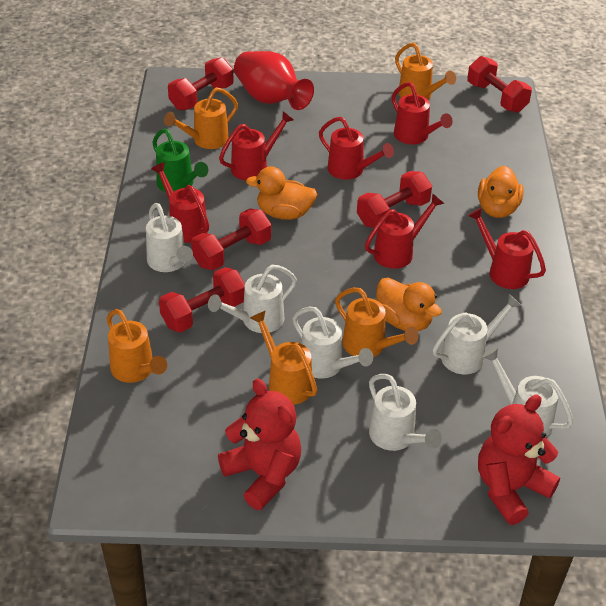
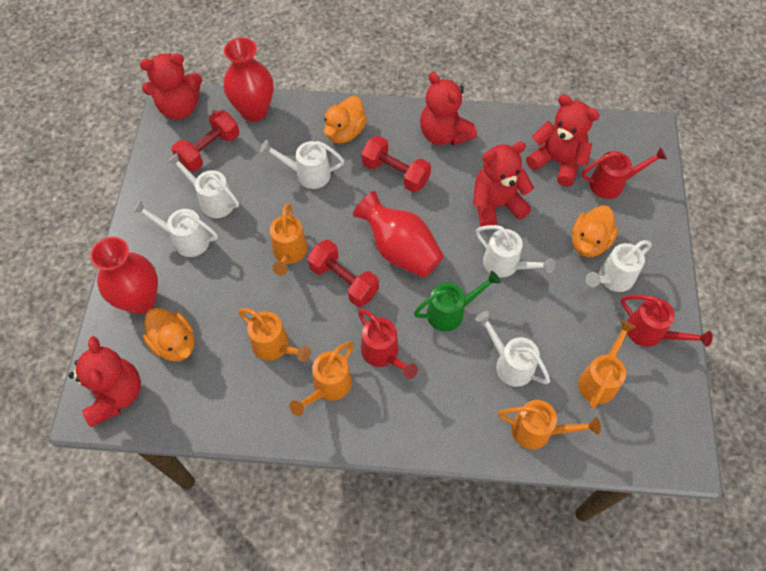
red dumbbell: 5 -> 3
red teddy bear: 2 -> 5
red vase: 1 -> 3
red watering can: 6 -> 3

